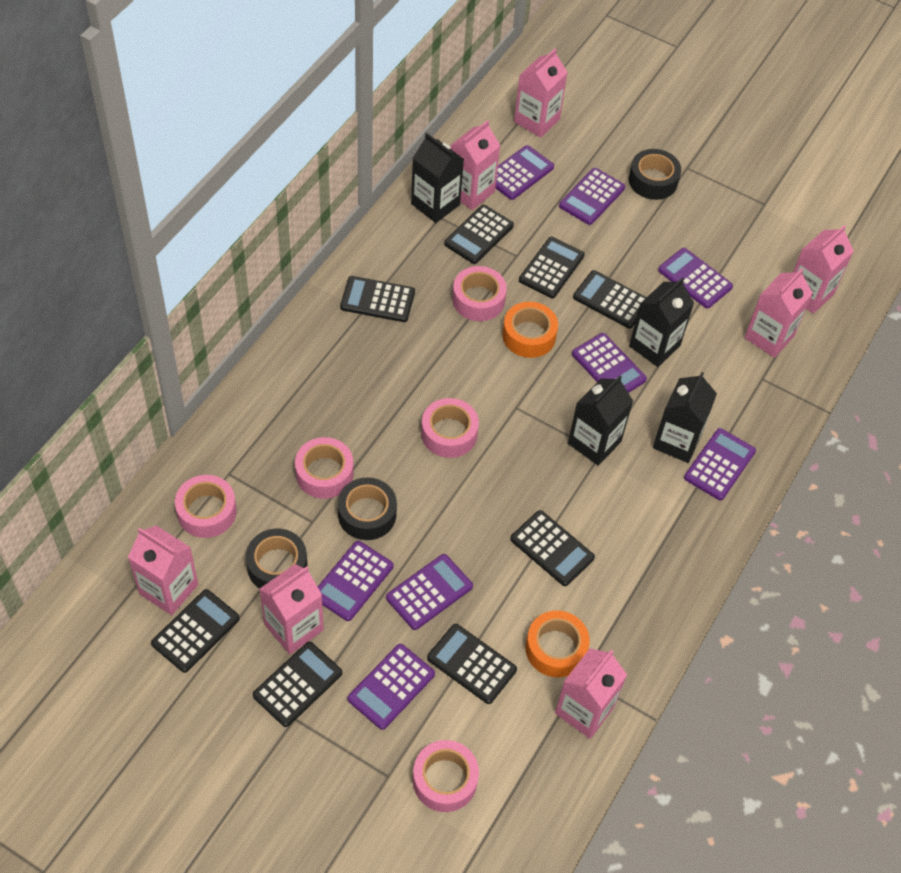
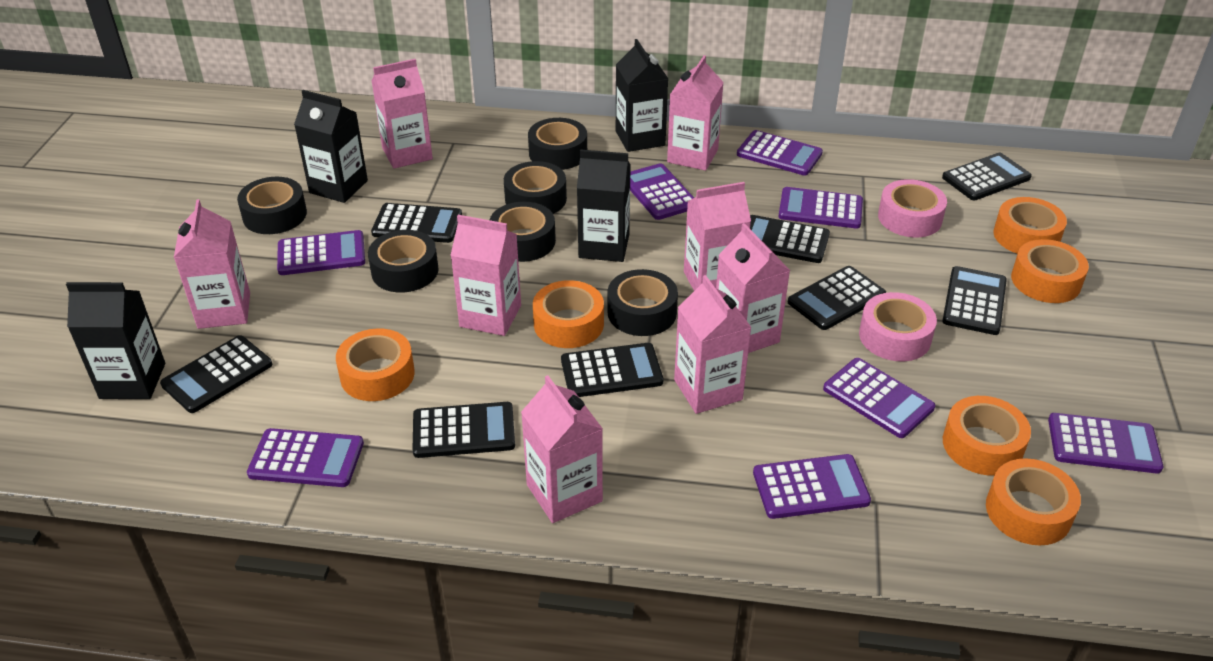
black tape: 3 -> 6
orange tape: 2 -> 6
pink carton: 7 -> 8
pink tape: 5 -> 2

